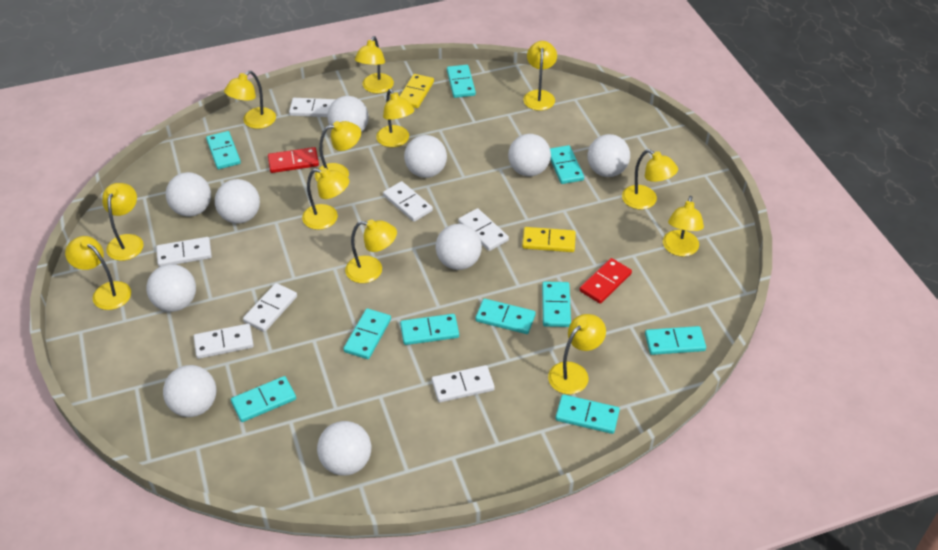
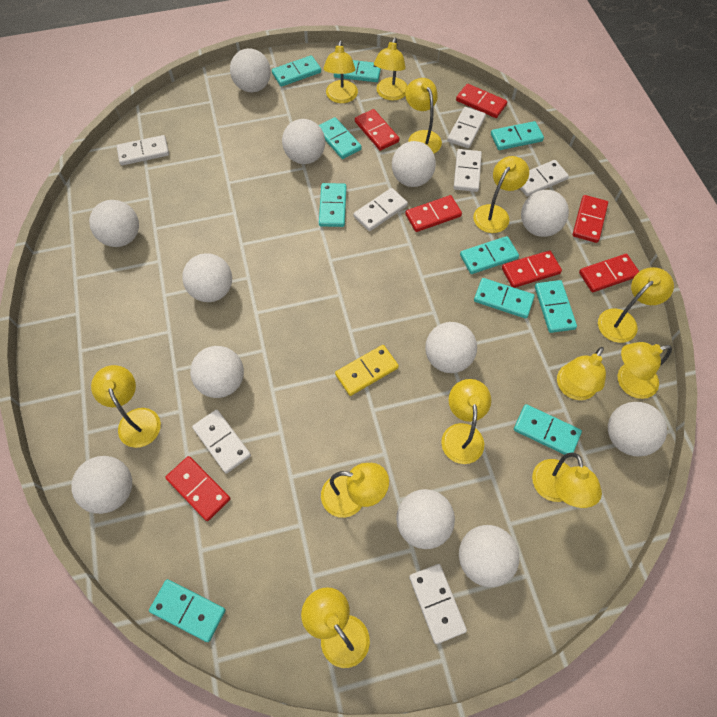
red domino: 2 -> 7
white ball: 10 -> 12
yellow domino: 2 -> 1

